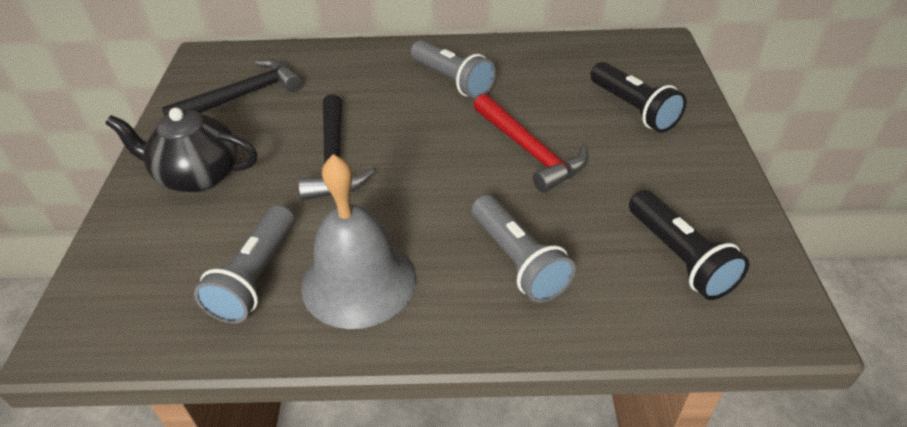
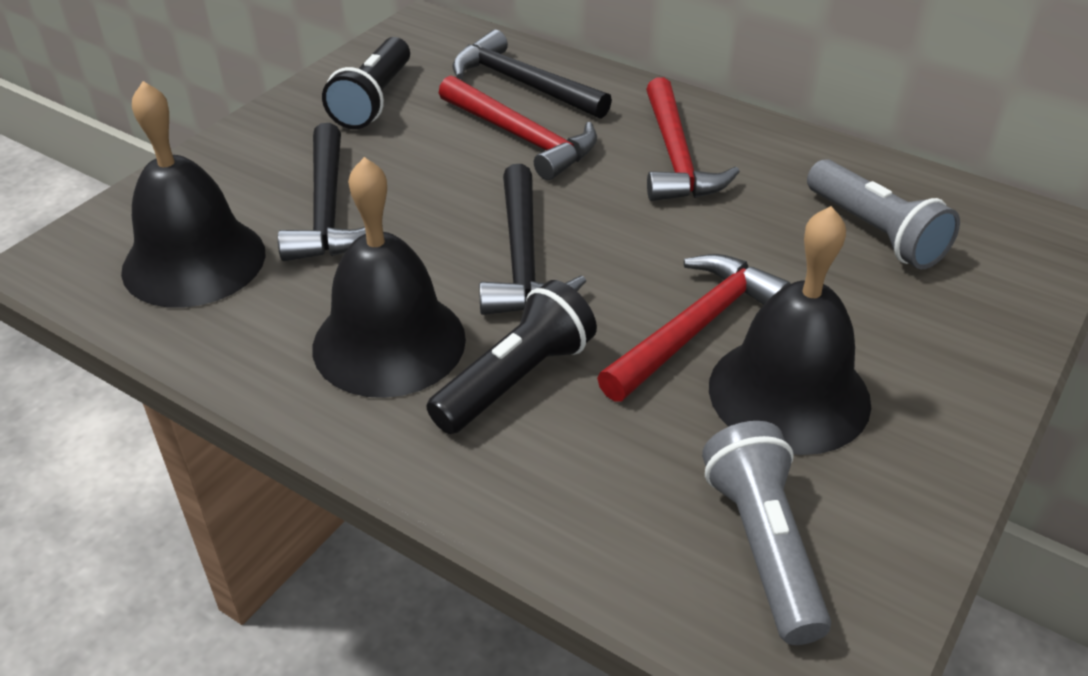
black bell: 0 -> 3
black hammer: 2 -> 3
black teapot: 1 -> 0
grey bell: 1 -> 0
grey flashlight: 3 -> 2
red hammer: 1 -> 3

